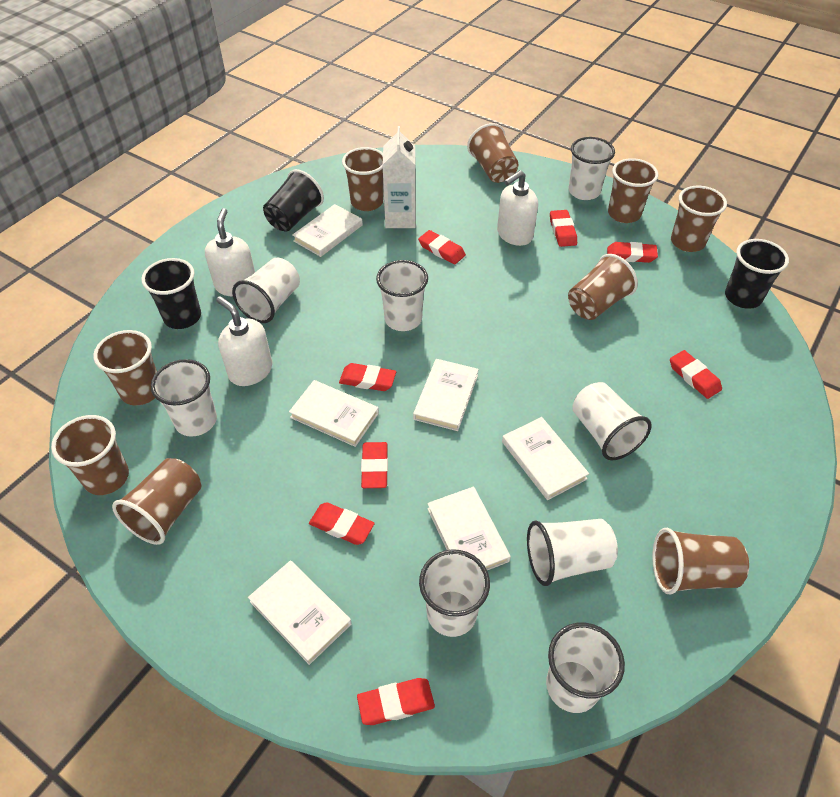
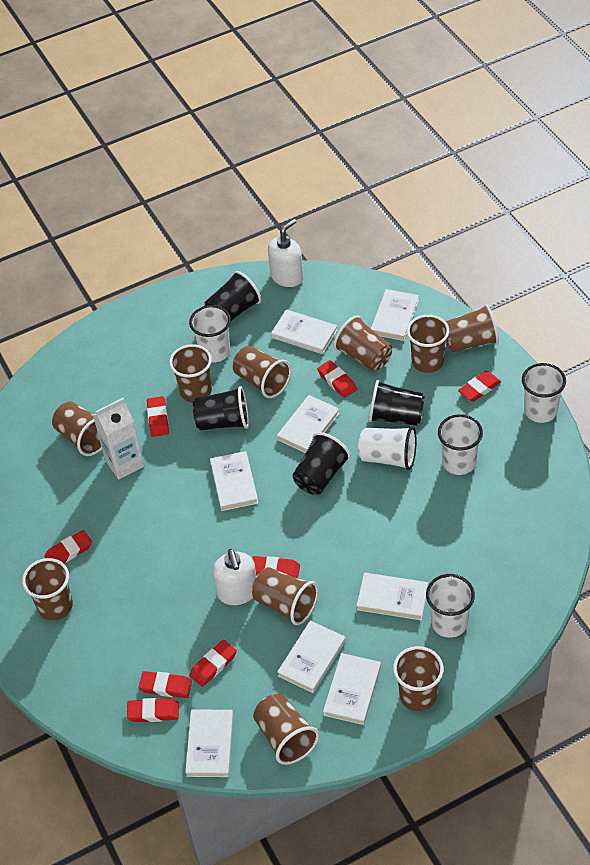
black cup: 3 -> 4
brown cup: 9 -> 10
white book: 6 -> 8
white cup: 8 -> 5
white soap dispenser: 3 -> 2

